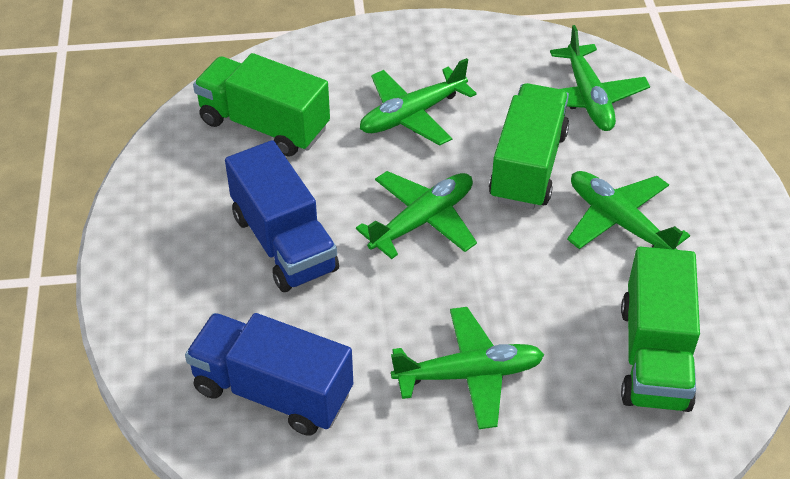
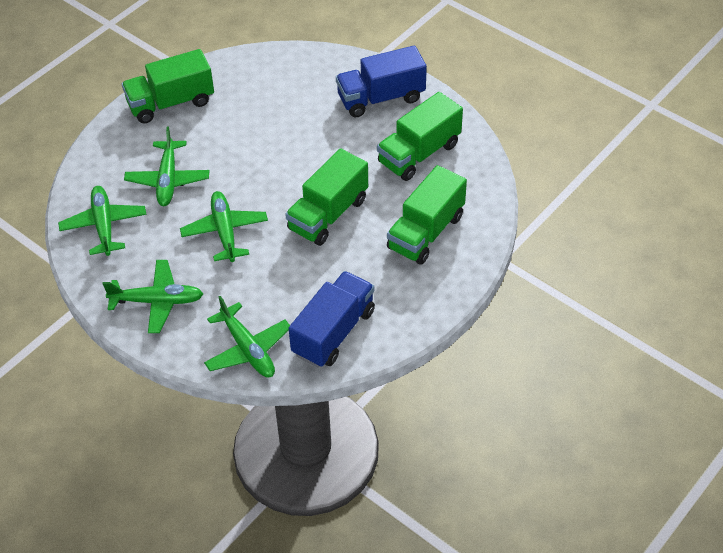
green truck: 3 -> 4

